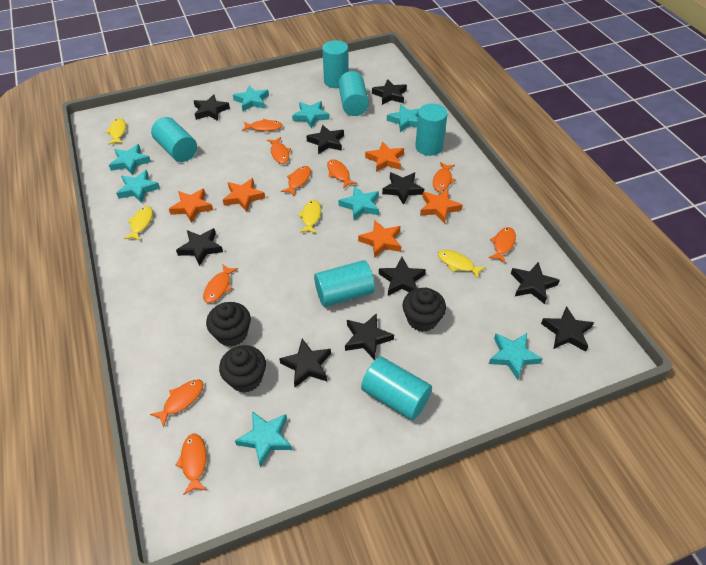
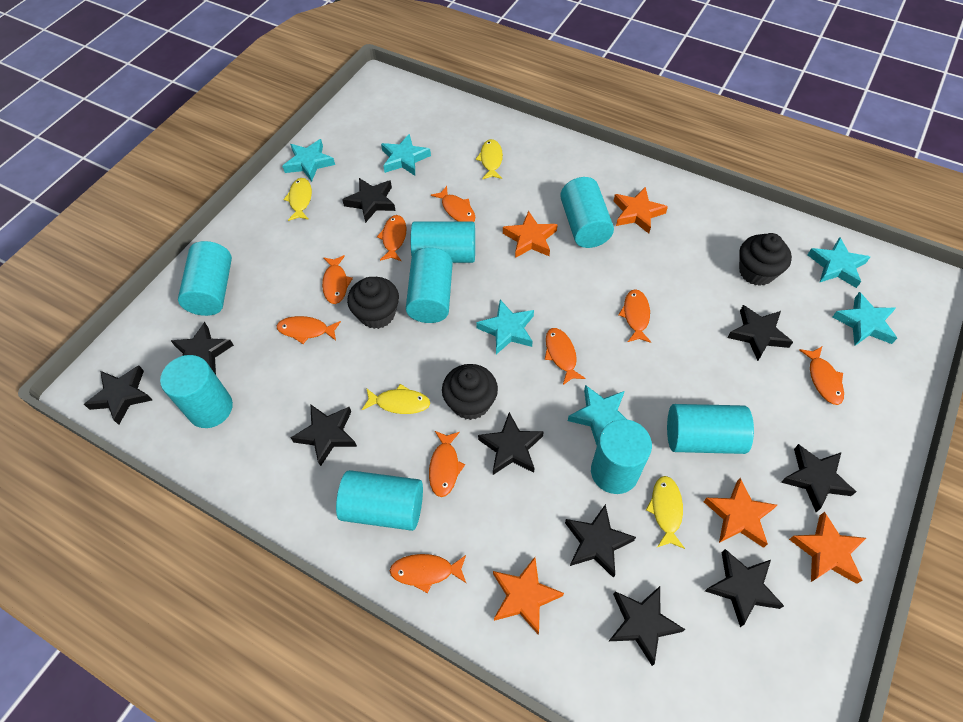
turquoise cylinder: 6 -> 8
turquoise star: 8 -> 6

